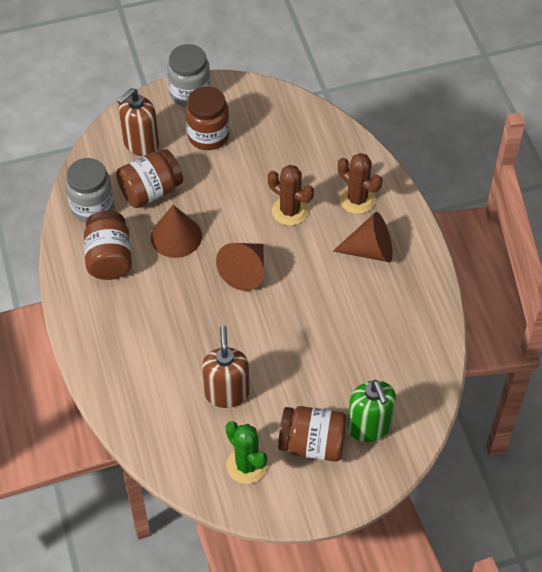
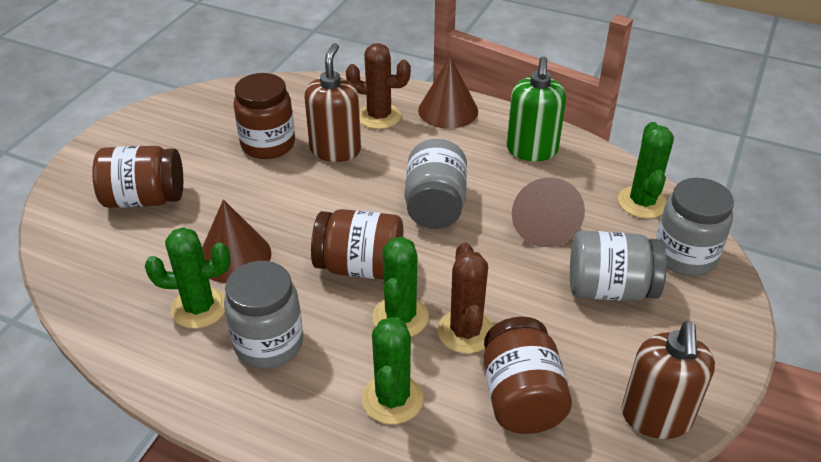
green cactus: 1 -> 4
grey jar: 2 -> 4

